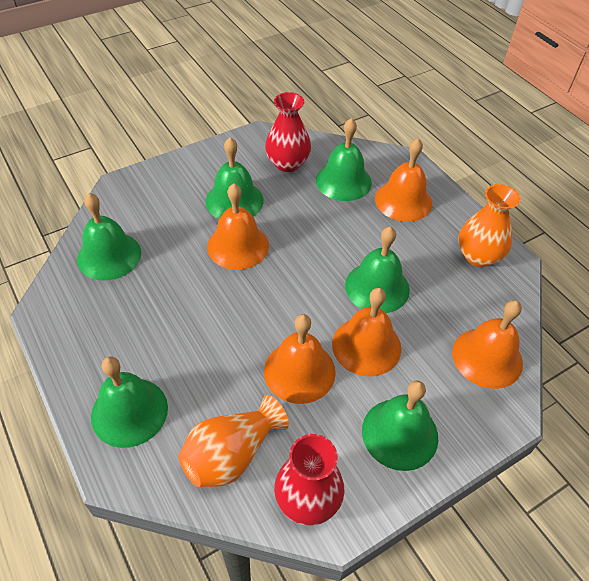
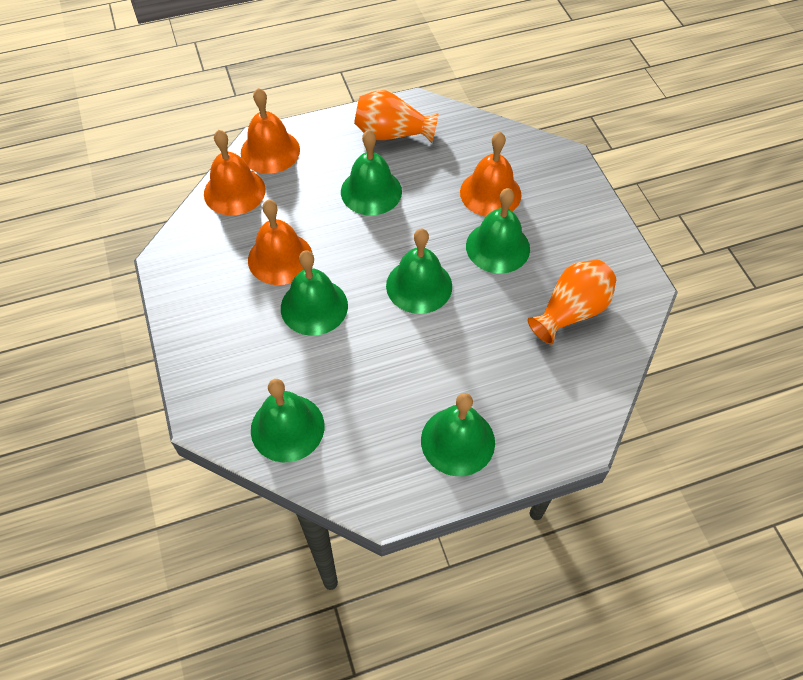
orange bell: 5 -> 4
red vase: 2 -> 0

